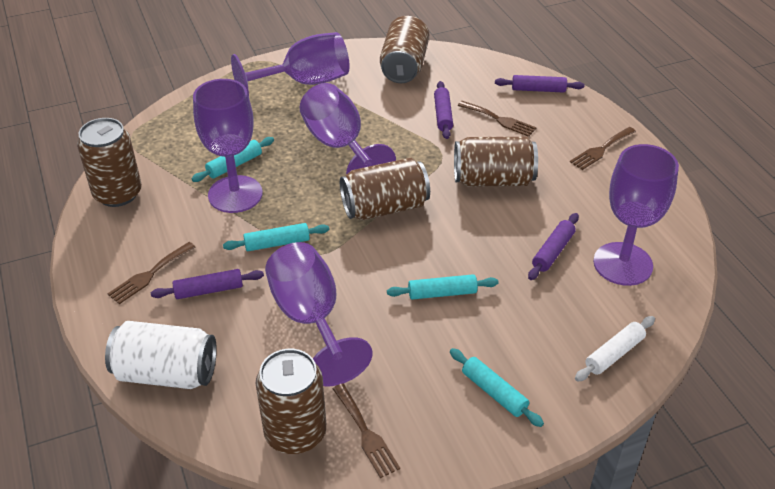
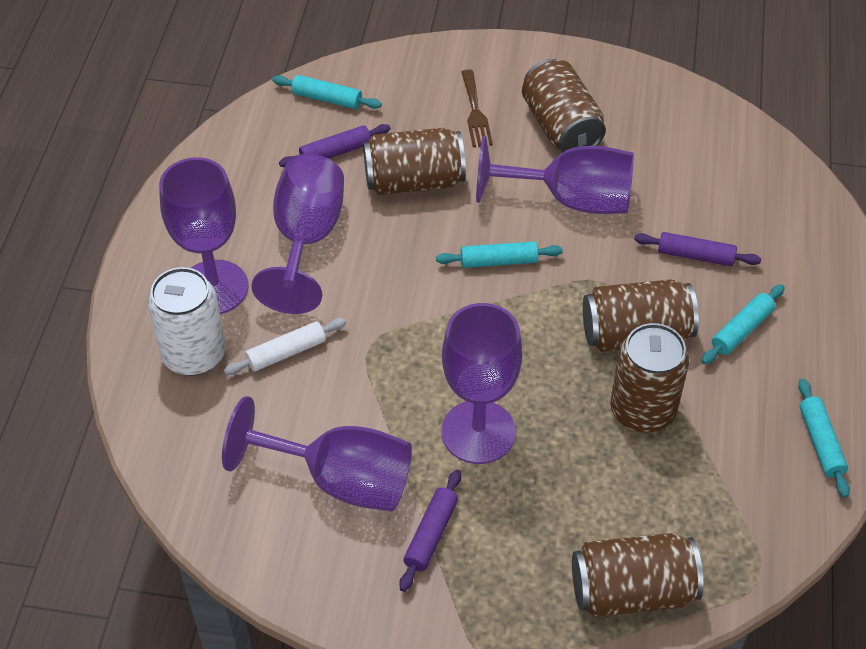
brown fork: 4 -> 1
purple rolling pin: 4 -> 3

